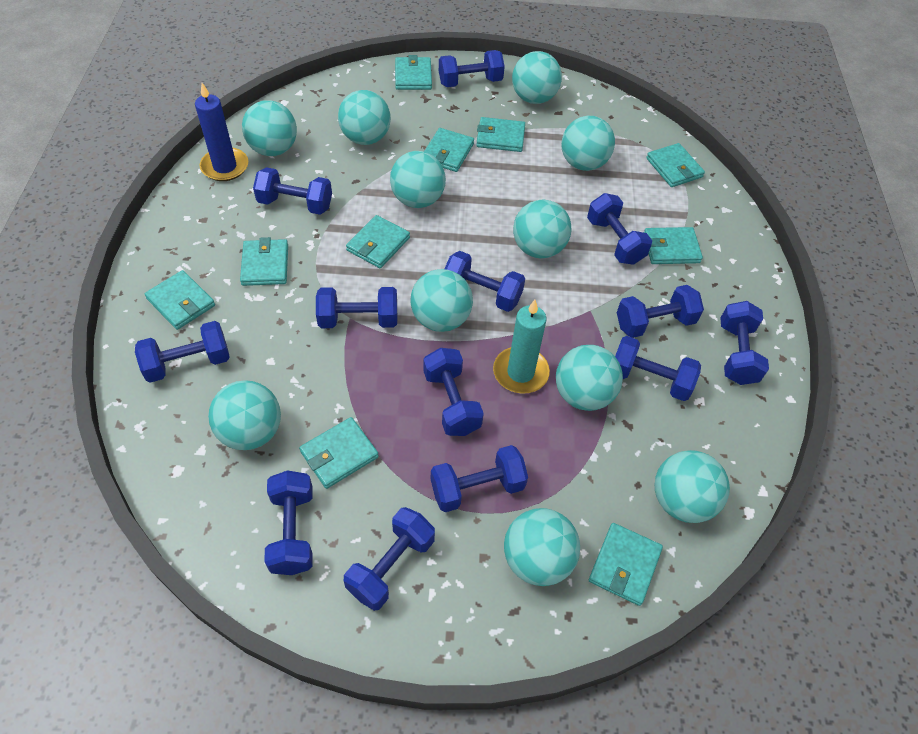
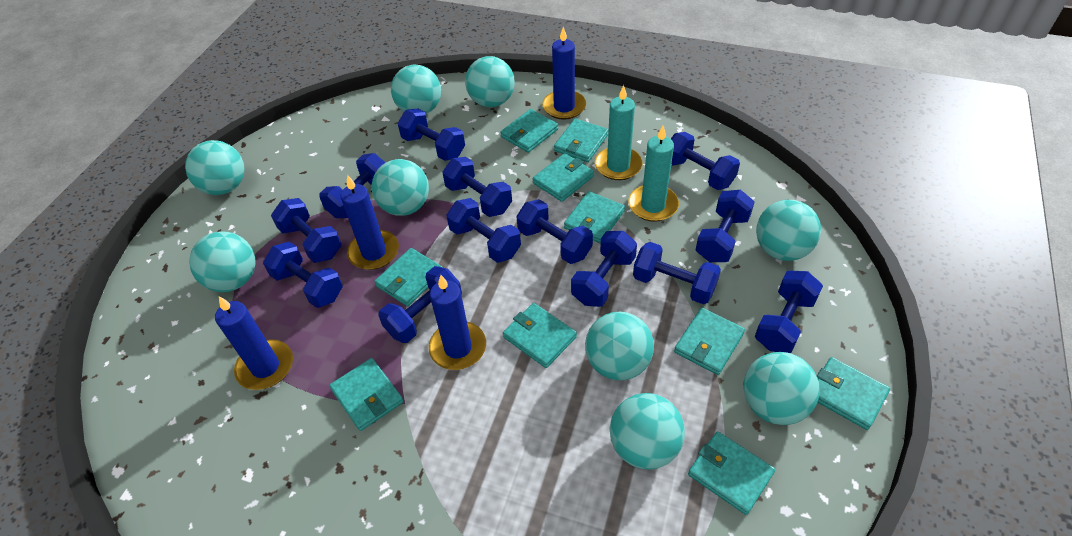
blue candle: 1 -> 4
turquoise ball: 11 -> 9
turquoise candle: 1 -> 2

